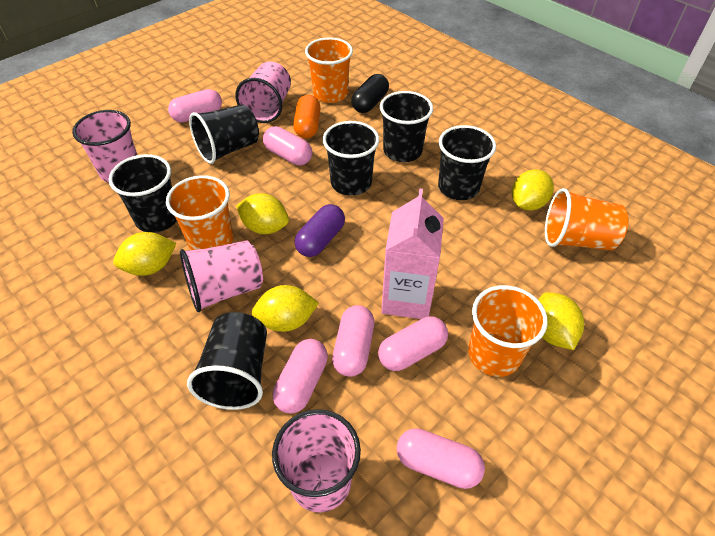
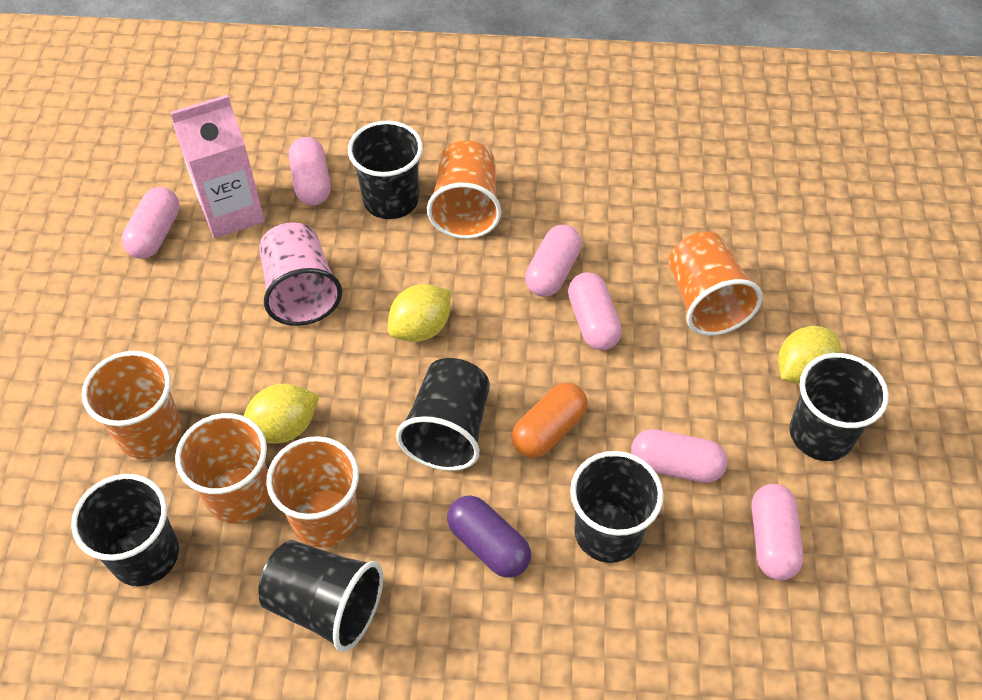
black capsule: 1 -> 0
orange cup: 4 -> 5
pink cup: 4 -> 1
yellow lemon: 5 -> 3

